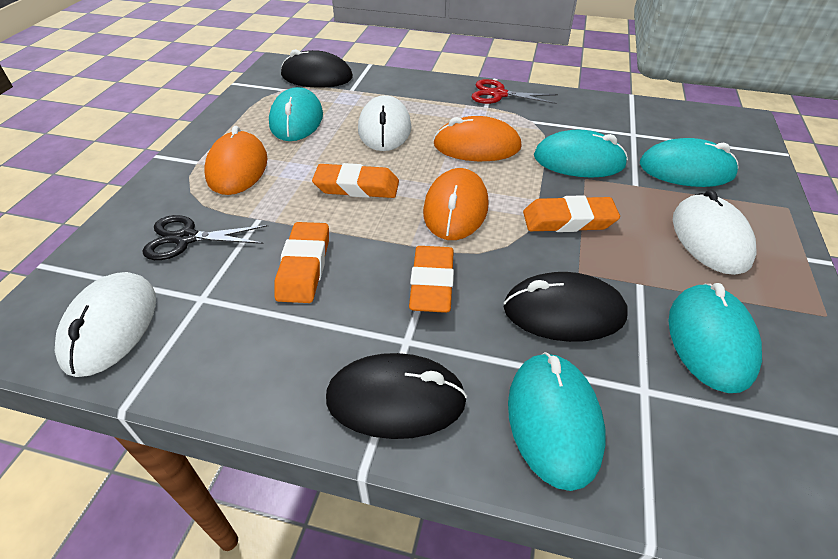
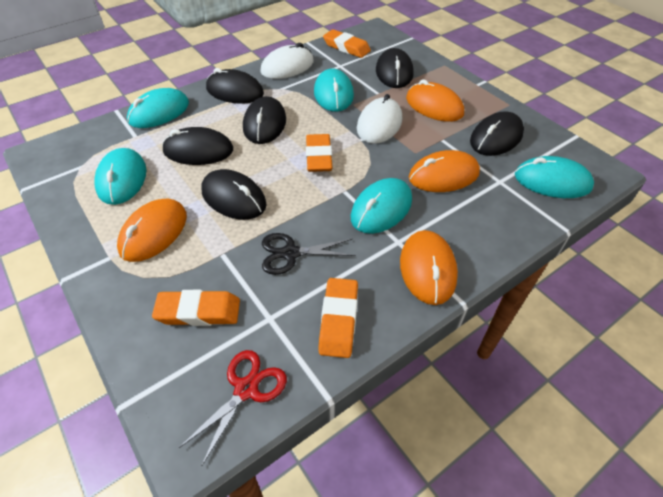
black mouse: 3 -> 6
orange mouse: 3 -> 4
white mouse: 3 -> 2

